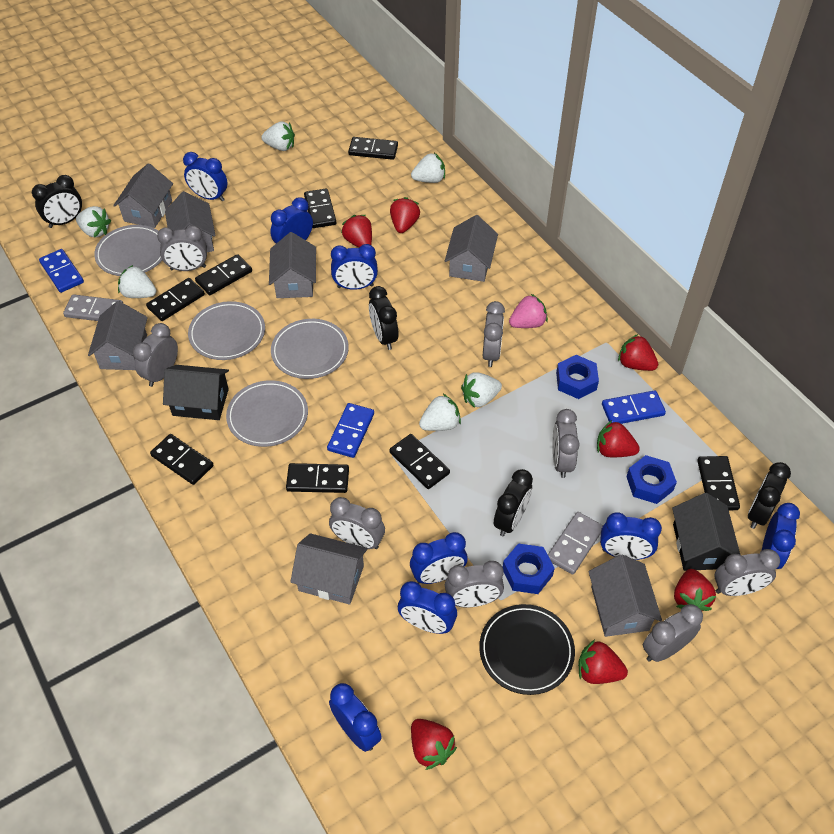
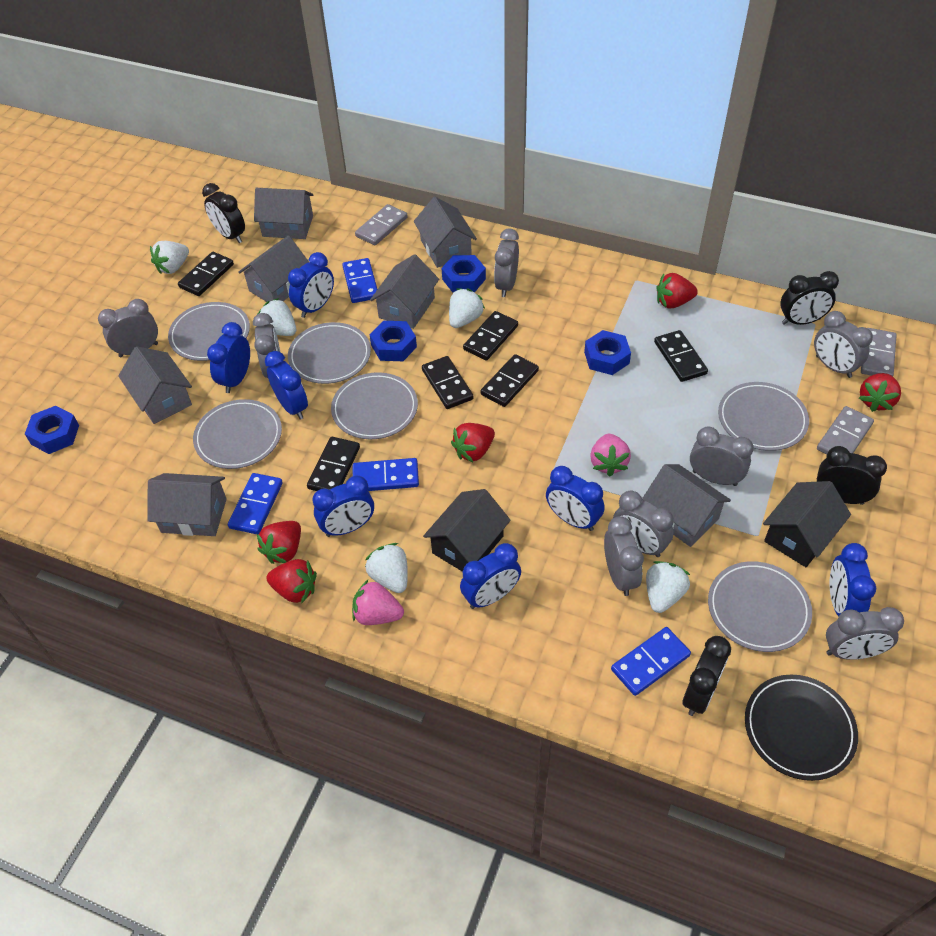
black domino: 8 -> 6
blue clock: 8 -> 7
blue domino: 3 -> 4
blue nut: 3 -> 4
grey domino: 2 -> 3
grey plate: 4 -> 6
pink strawberry: 1 -> 2
red strawberry: 7 -> 5
white strawberry: 6 -> 5

